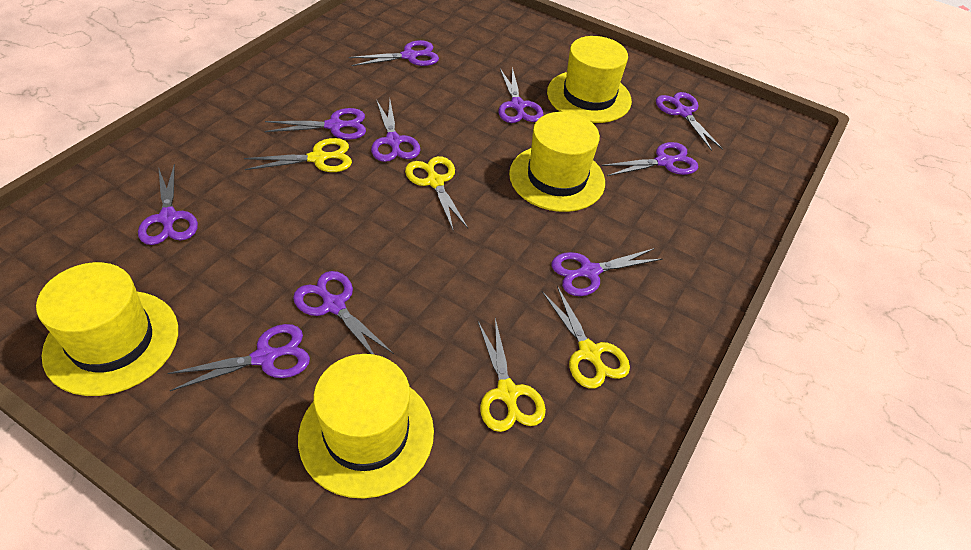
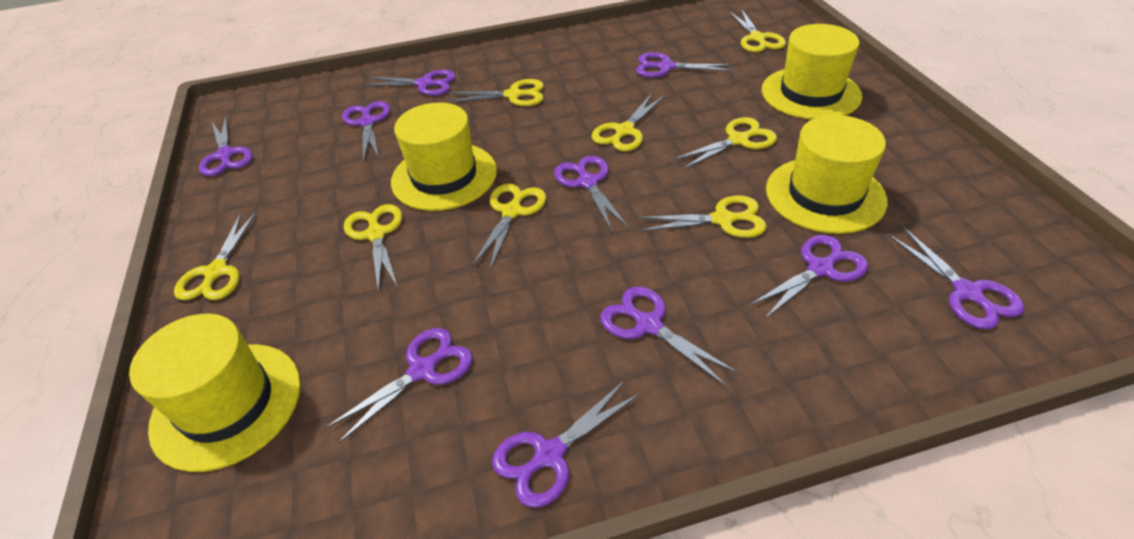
yellow scissors: 4 -> 8

